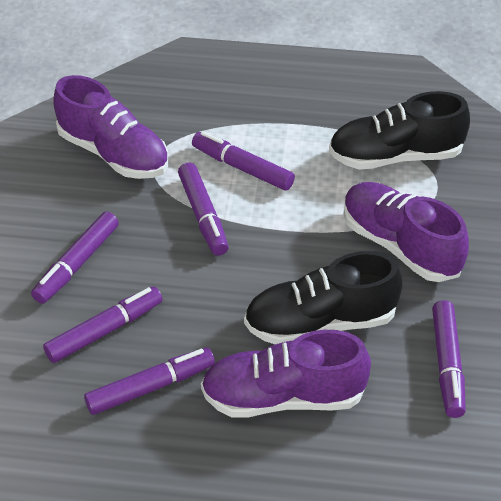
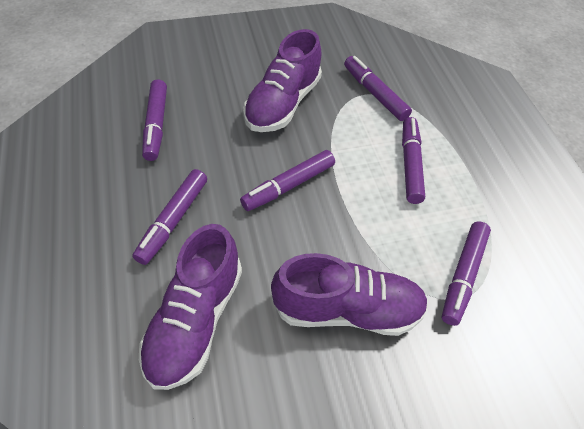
black shoe: 2 -> 0

